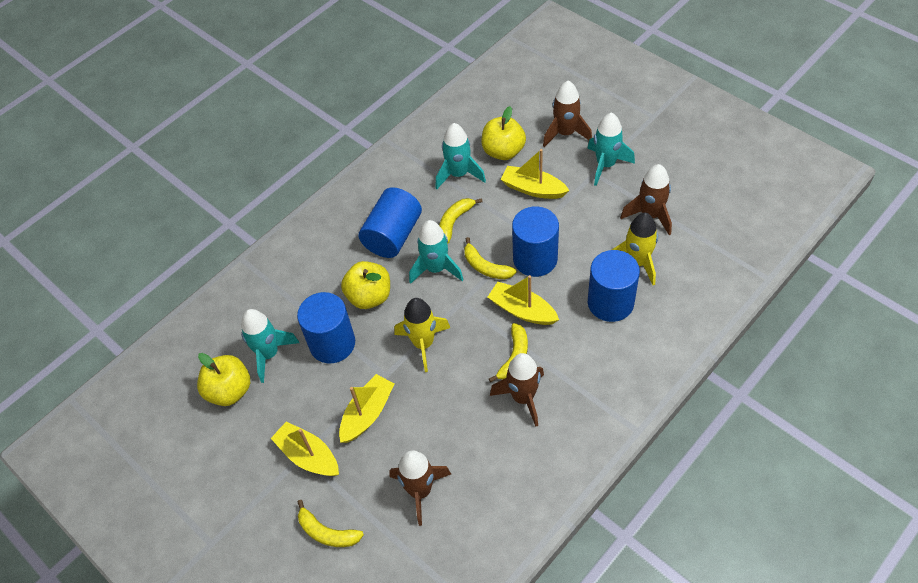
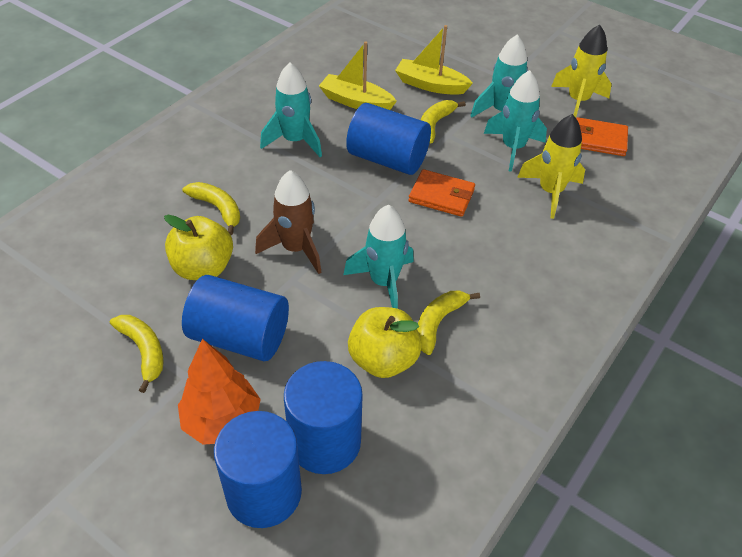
brown rocket: 4 -> 1
orange tree: 0 -> 1
orange wallet: 0 -> 2
yellow apple: 3 -> 2
yellow boat: 4 -> 2

